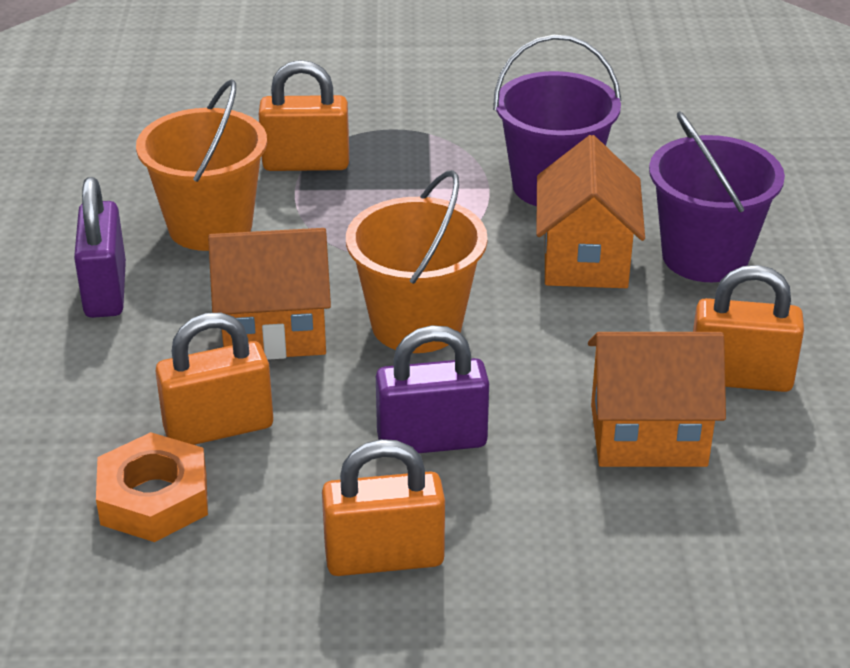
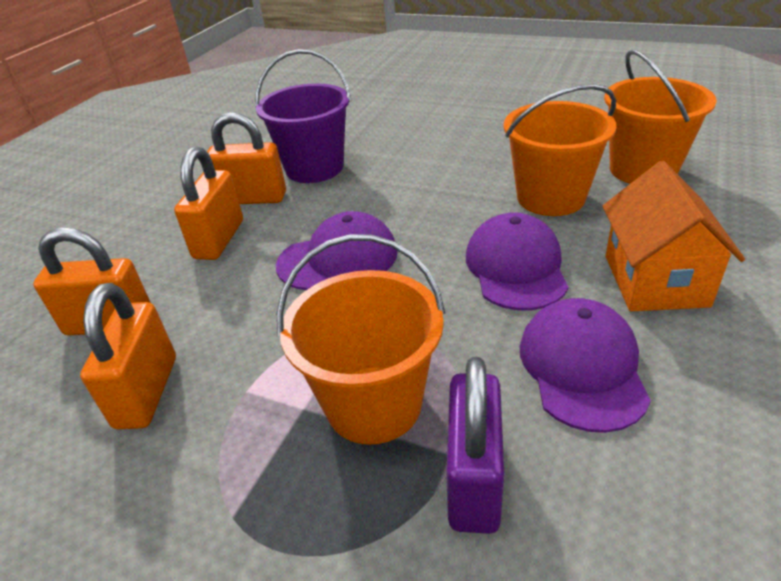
orange bucket: 2 -> 3
orange house: 3 -> 1
orange nut: 1 -> 0
purple bucket: 2 -> 1
purple cap: 0 -> 3
purple padlock: 2 -> 1

